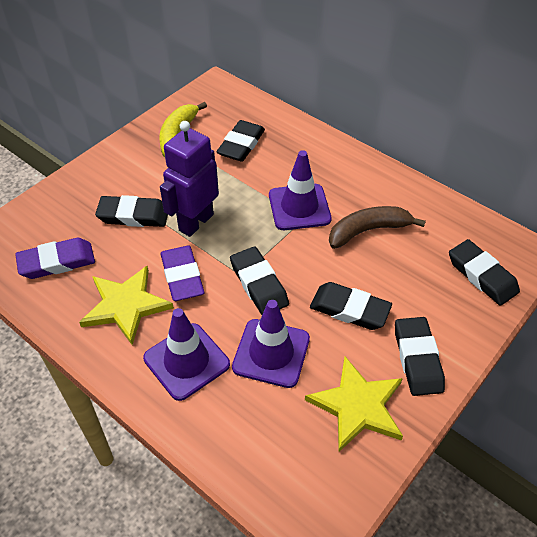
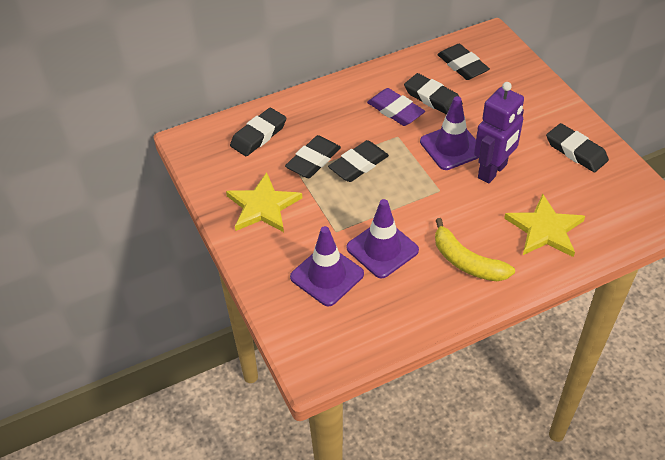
brown banana: 1 -> 0
purple eraser: 2 -> 1

